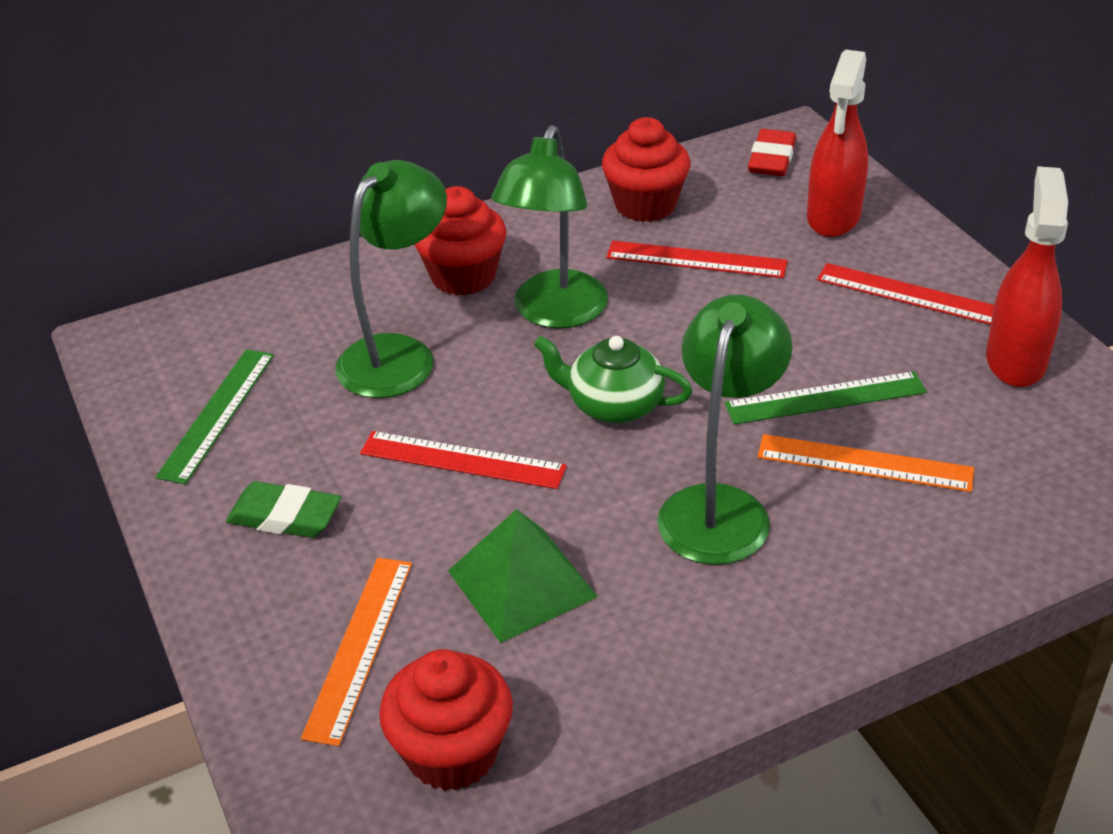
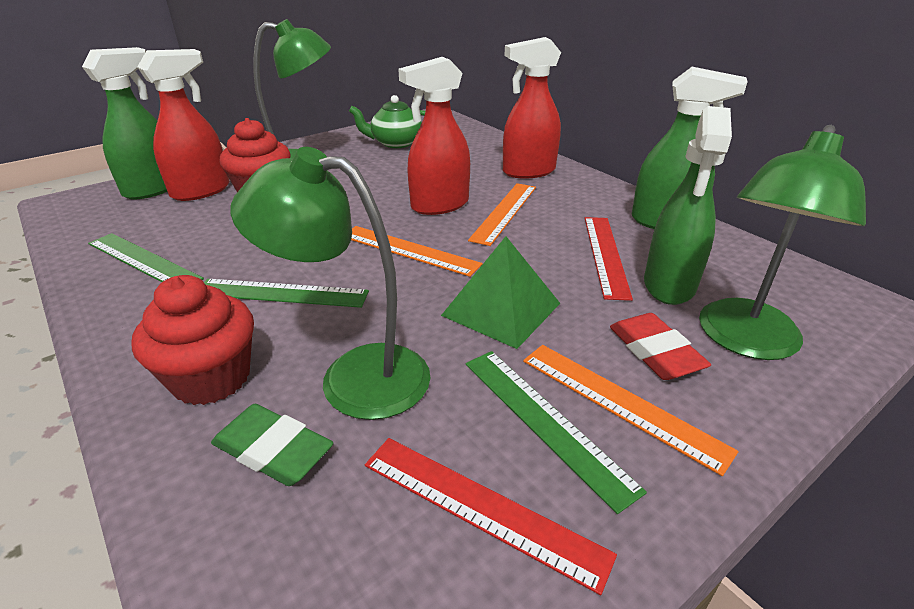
green ruler: 2 -> 3
green spray bottle: 0 -> 3
orange ruler: 2 -> 3
red cupcake: 3 -> 2
red ruler: 3 -> 2
red spray bottle: 2 -> 3

